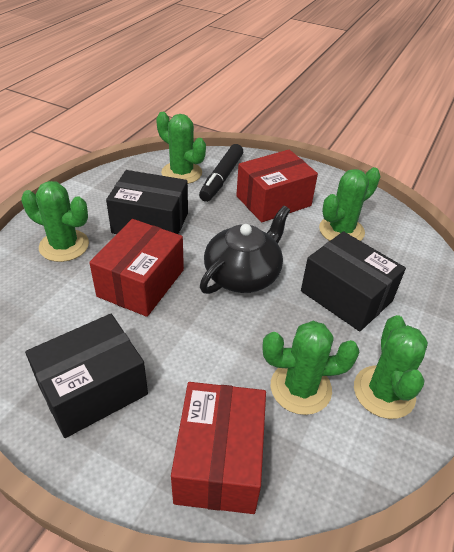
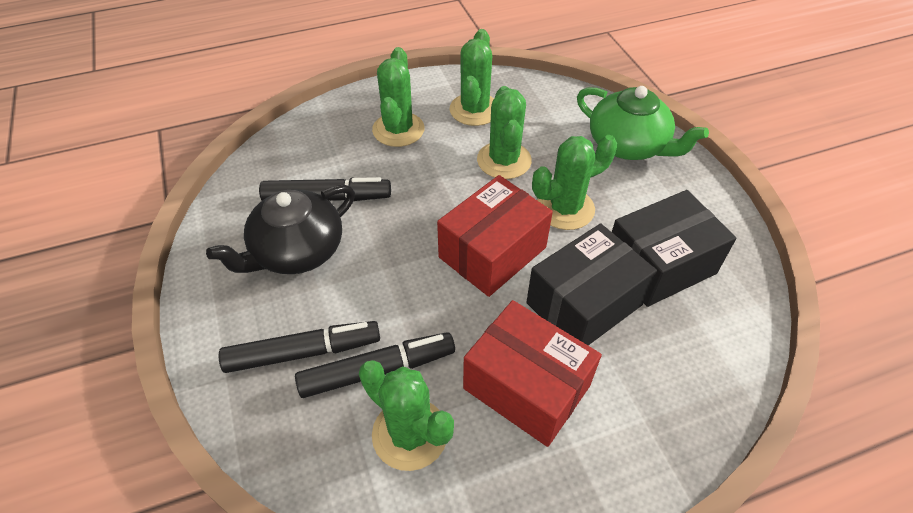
black box: 3 -> 2
black marker: 1 -> 3
green teapot: 0 -> 1
red box: 3 -> 2

